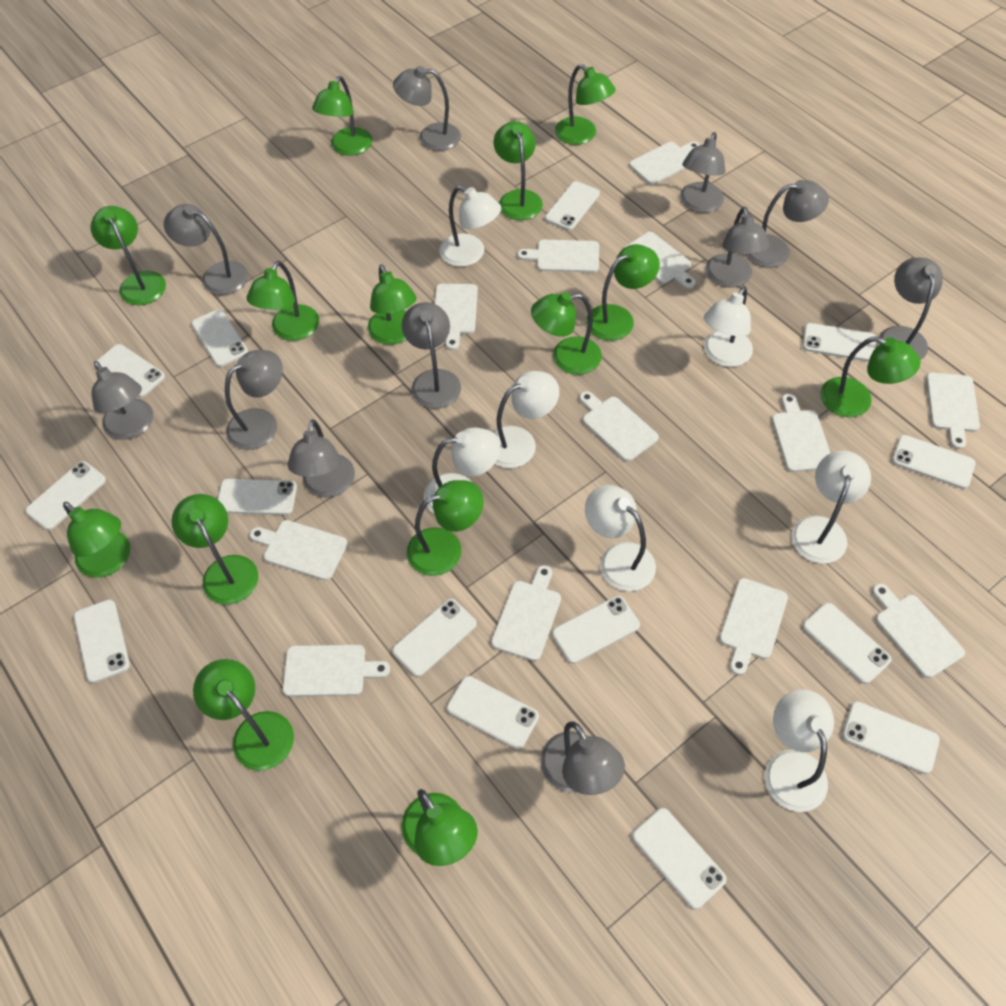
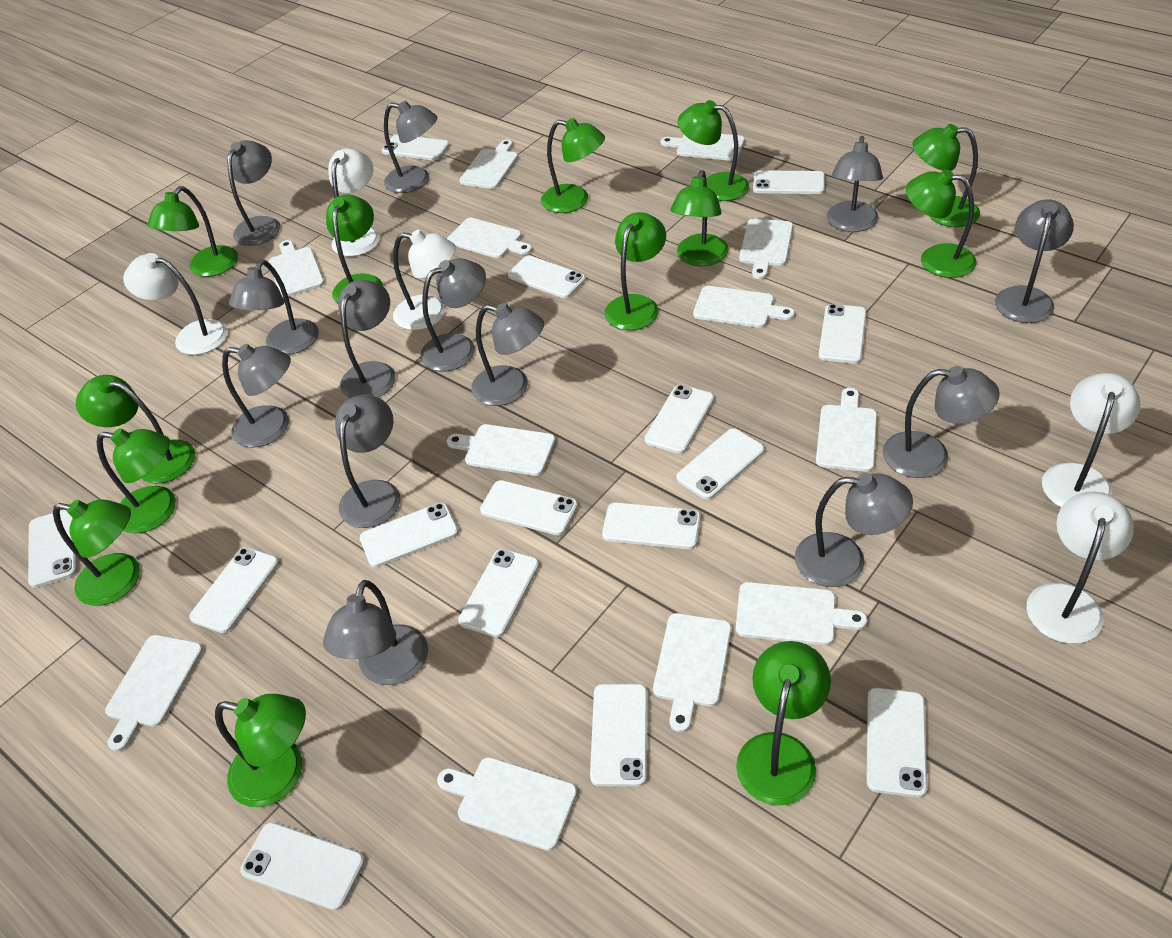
green lamp: 14 -> 13
grey lamp: 11 -> 13
white lamp: 7 -> 5
white phone: 14 -> 15

